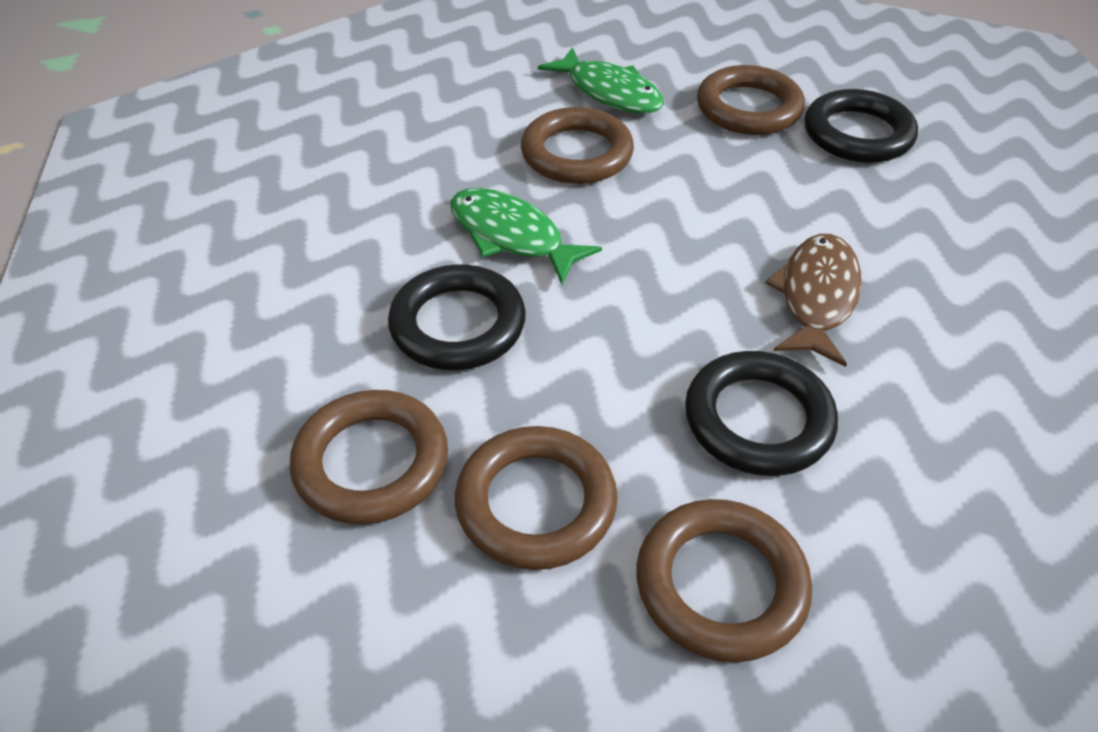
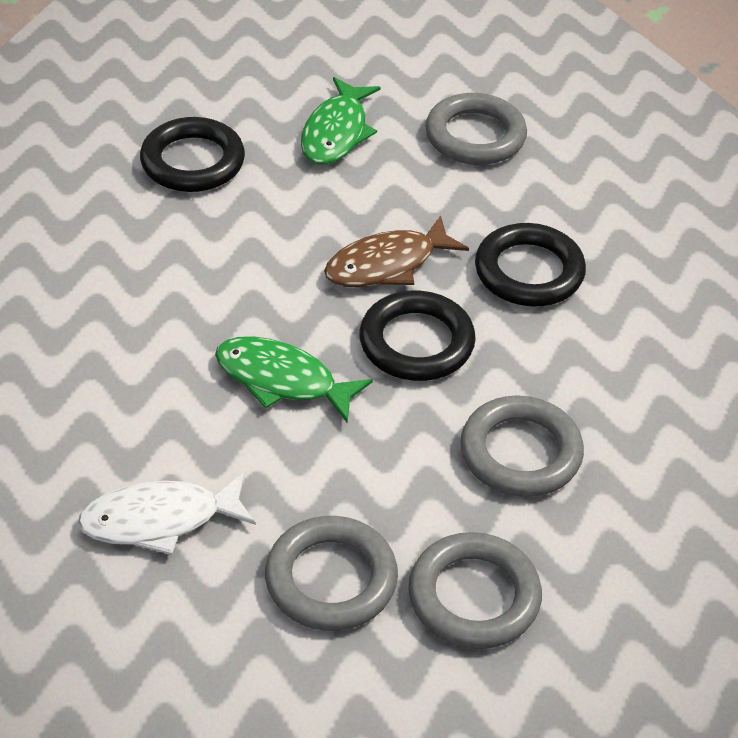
brown ring: 5 -> 0
grey ring: 0 -> 4
white fish: 0 -> 1

